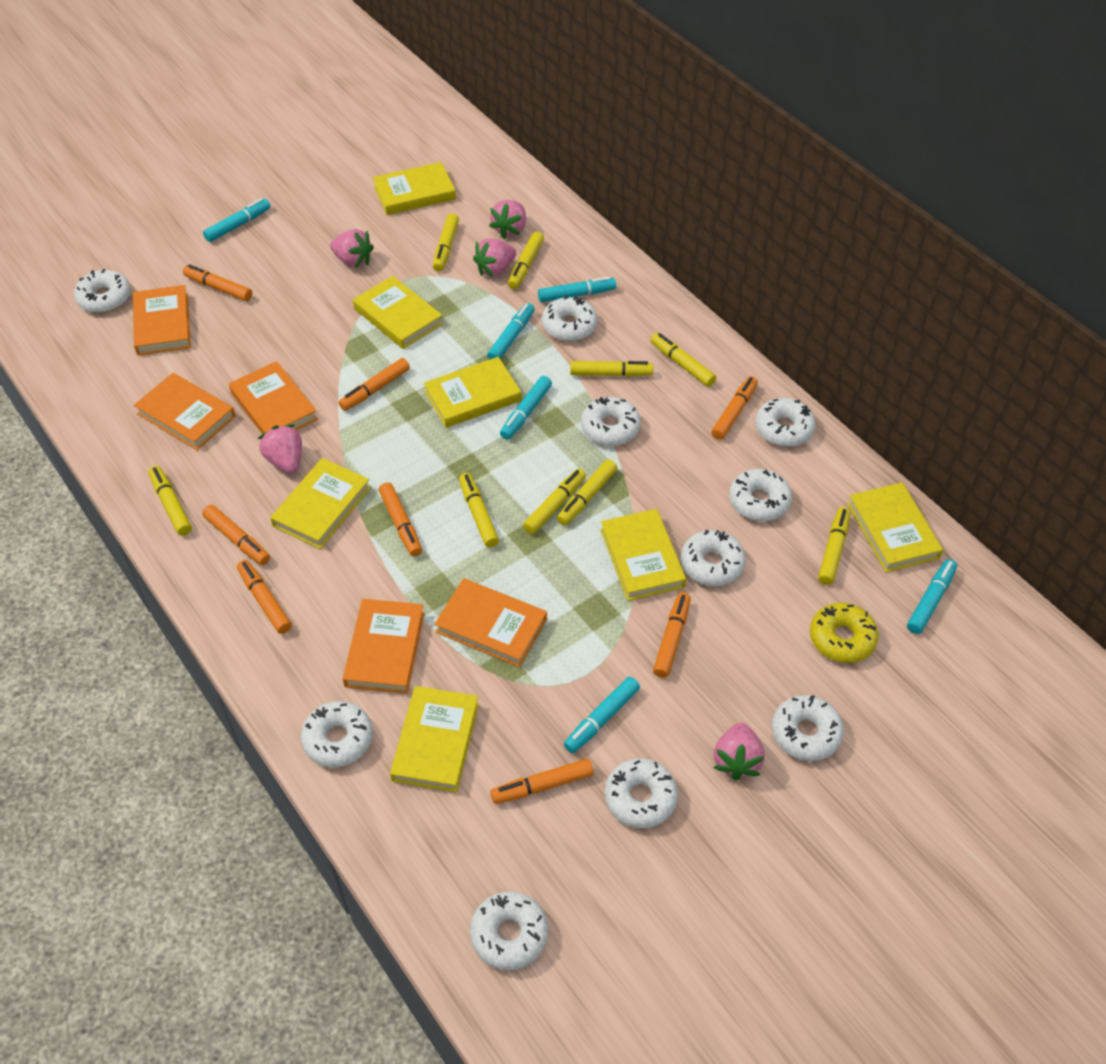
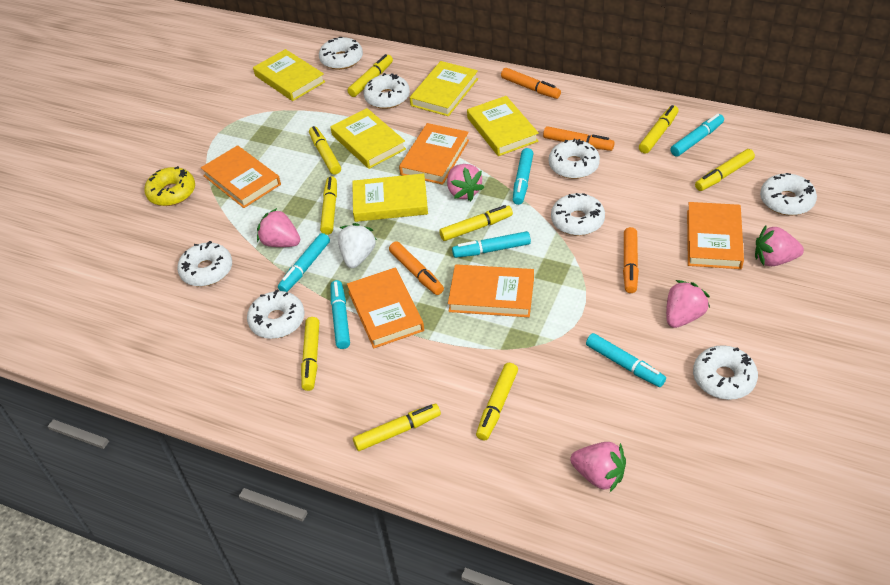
orange marker: 8 -> 4
white donut: 10 -> 8
white strawberry: 0 -> 1
yellow book: 7 -> 5

